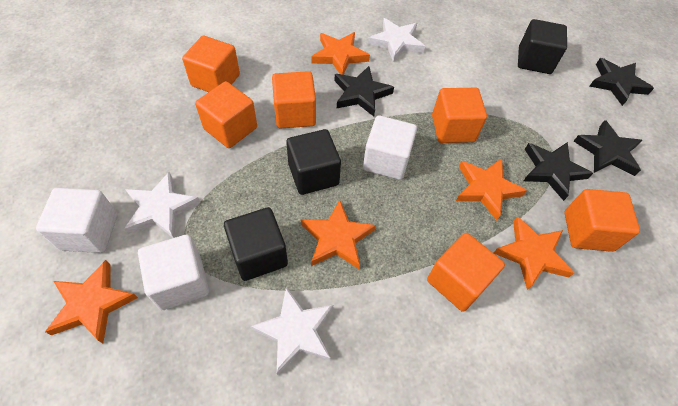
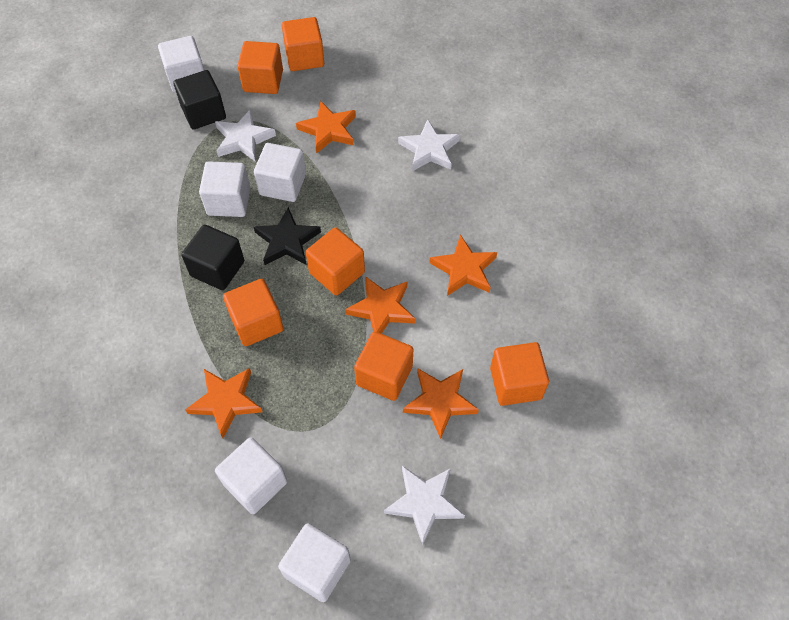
black cube: 3 -> 2
black star: 4 -> 1
white cube: 3 -> 5

